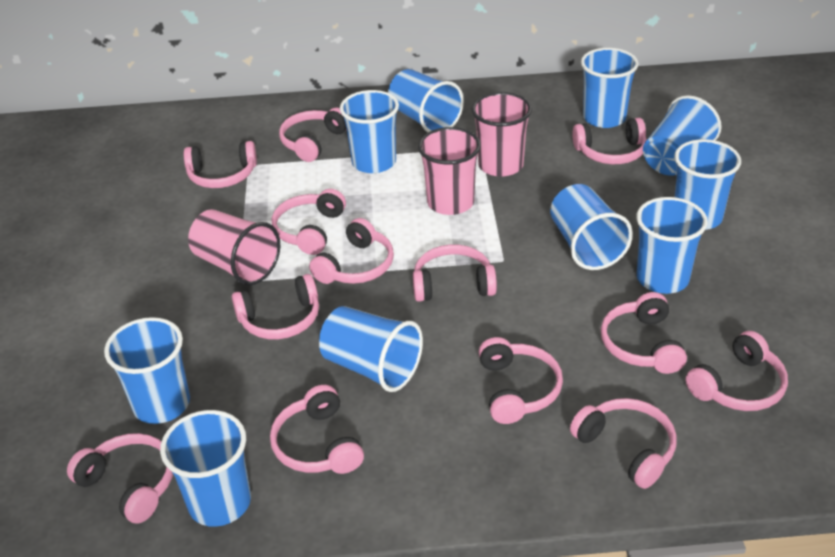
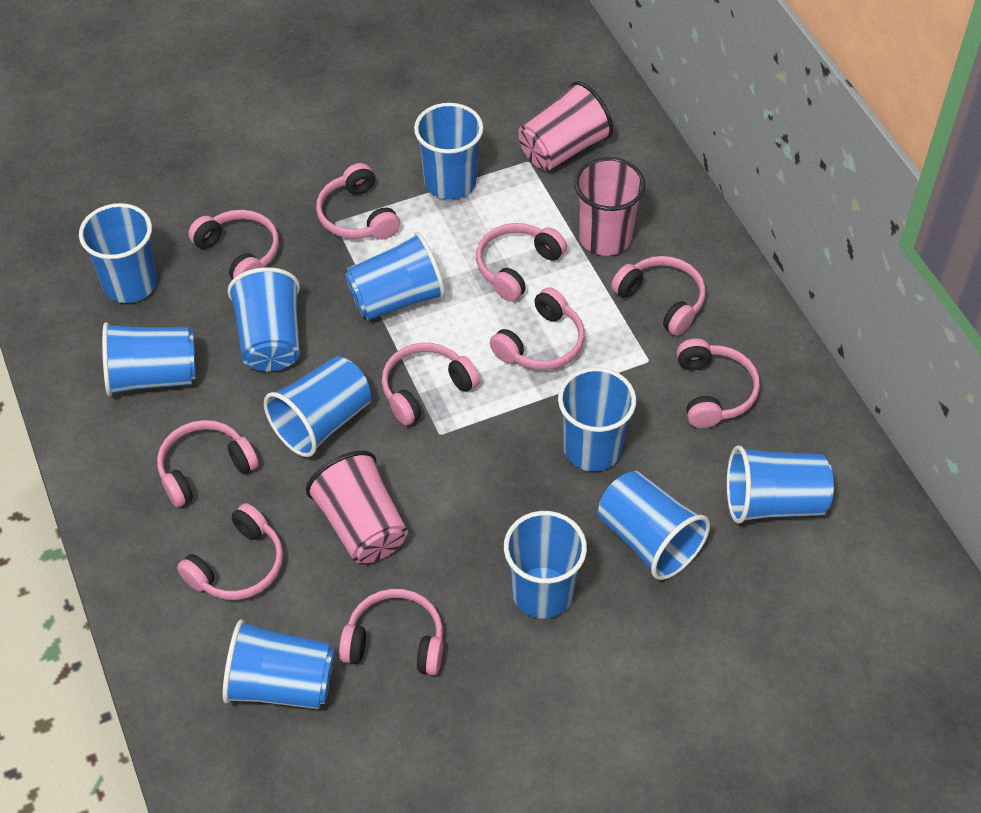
blue cup: 10 -> 11
pink headphones: 13 -> 10

